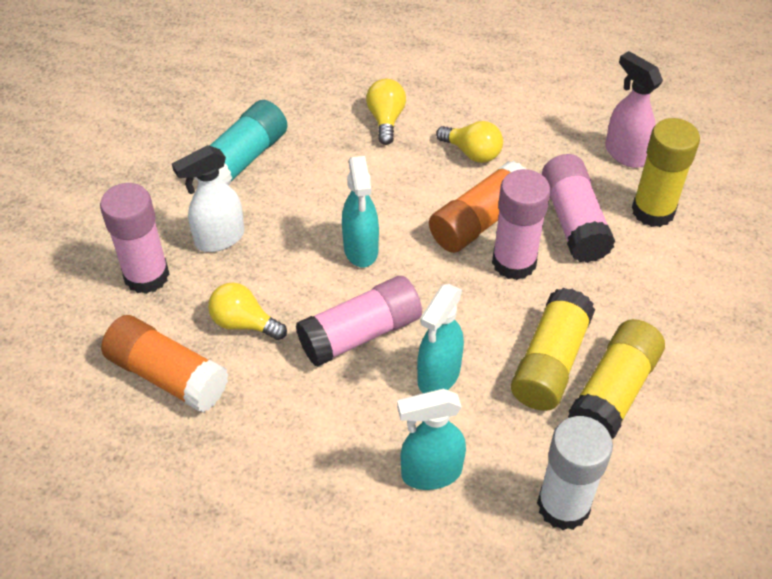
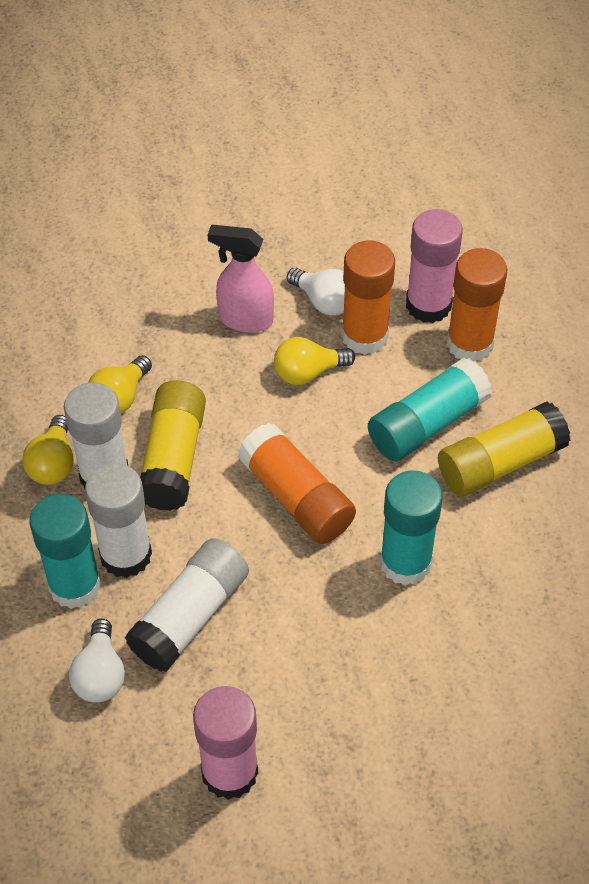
orange glue stick: 2 -> 3
pink glue stick: 4 -> 2
turquoise glue stick: 1 -> 3
turquoise spray bottle: 3 -> 0
white glue stick: 1 -> 3
white light bulb: 0 -> 2
white spray bottle: 1 -> 0
yellow glue stick: 3 -> 2

